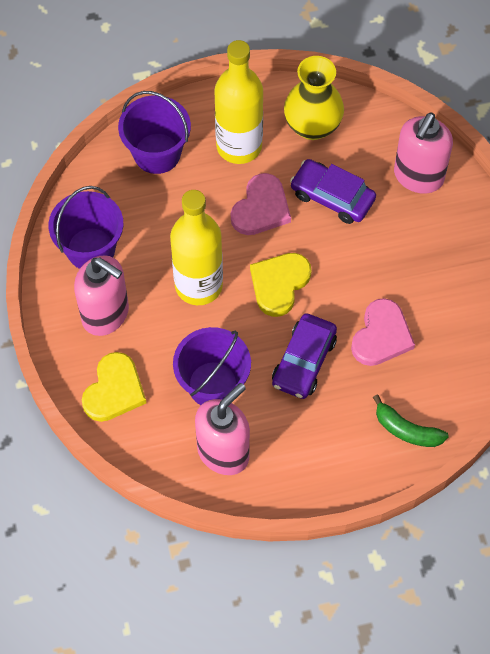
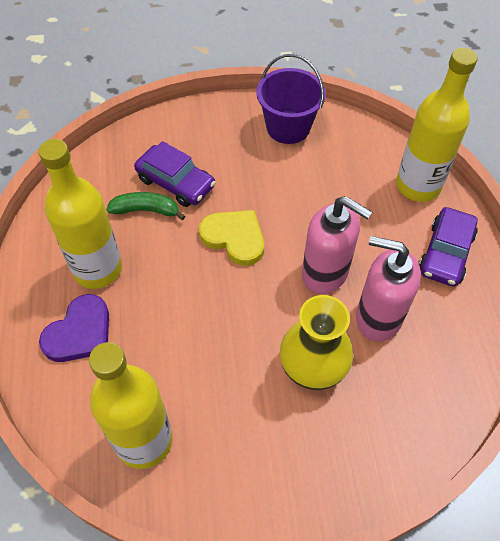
pink heart: 2 -> 0
pink soap dispenser: 3 -> 2
purple bucket: 3 -> 1
purple heart: 0 -> 1
yellow bottle: 2 -> 3
yellow heart: 2 -> 1

